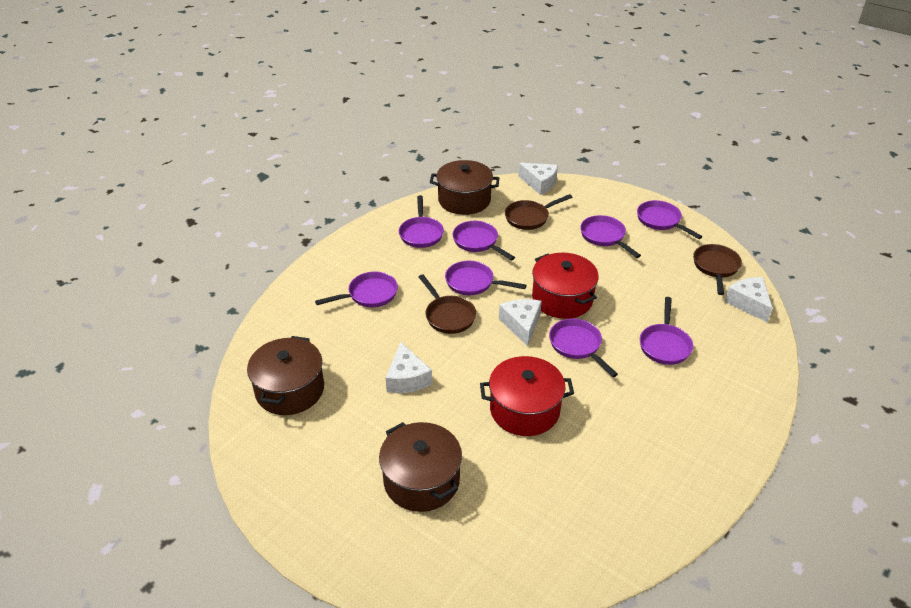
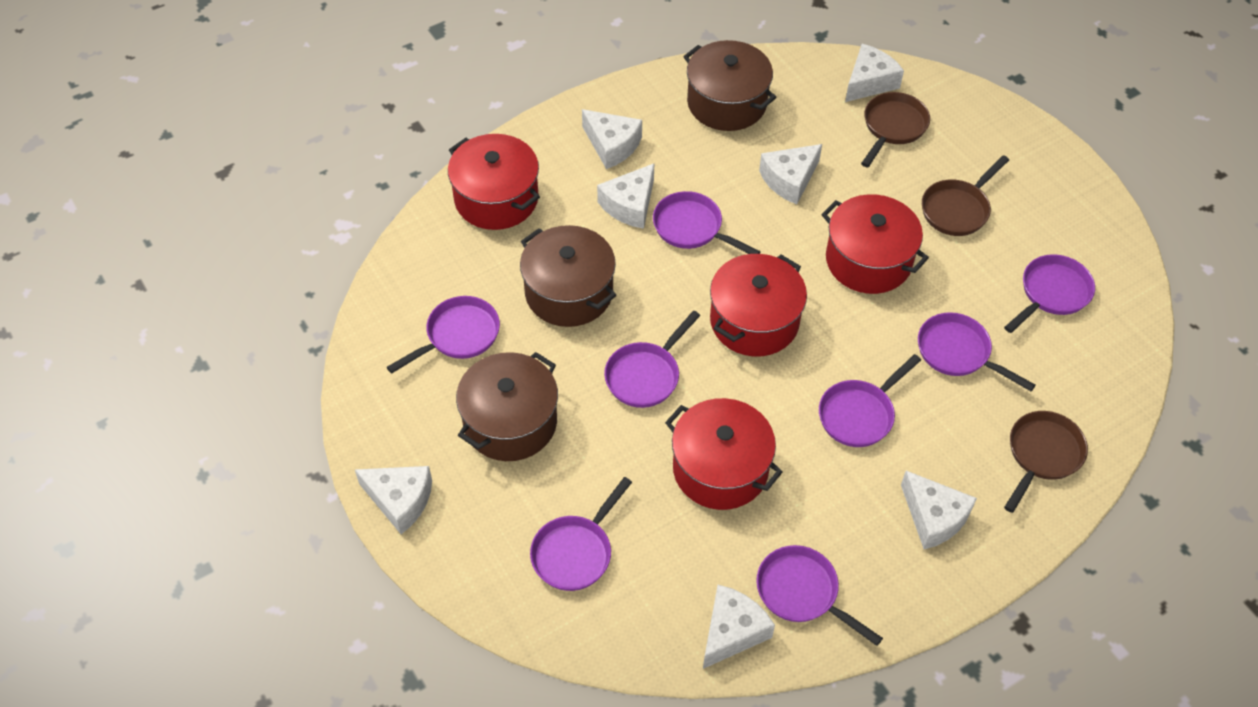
red pot: 2 -> 4
white cheese: 4 -> 7

